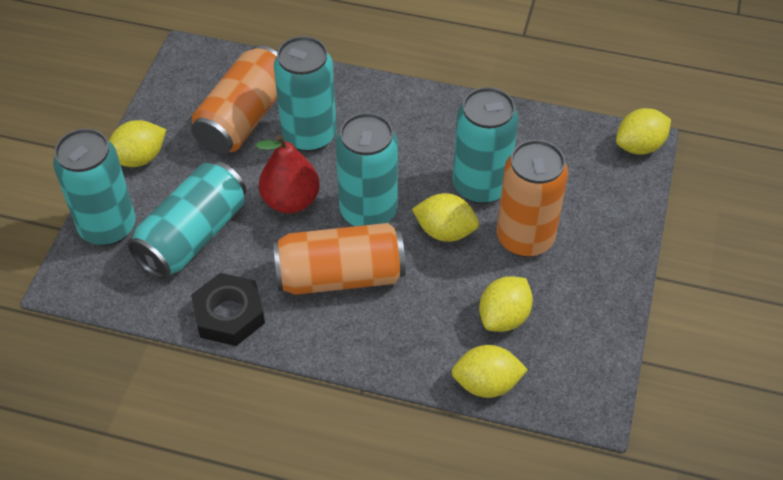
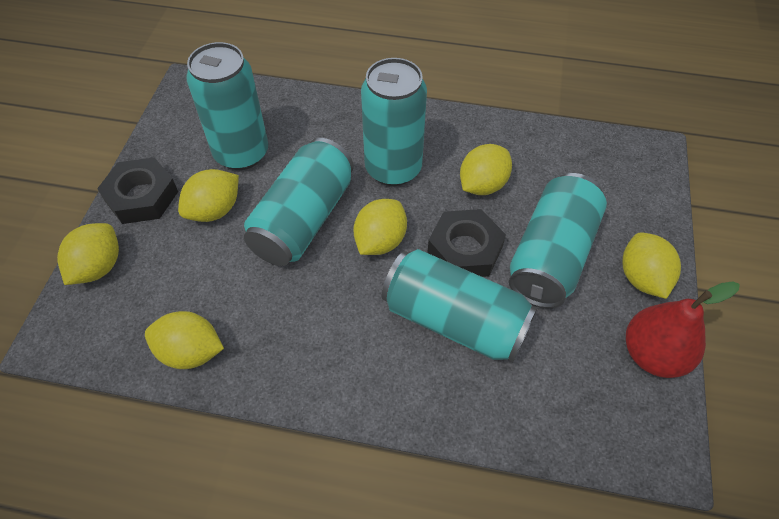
black nut: 1 -> 2
orange can: 3 -> 0
yellow lemon: 5 -> 6

